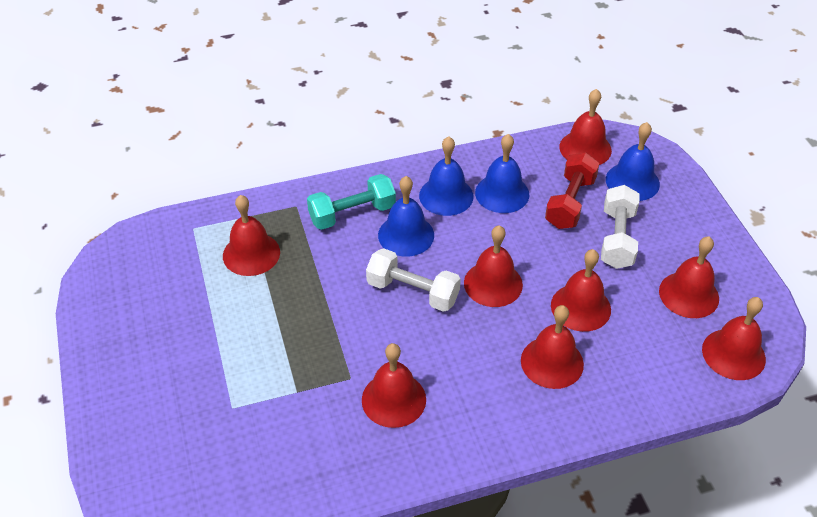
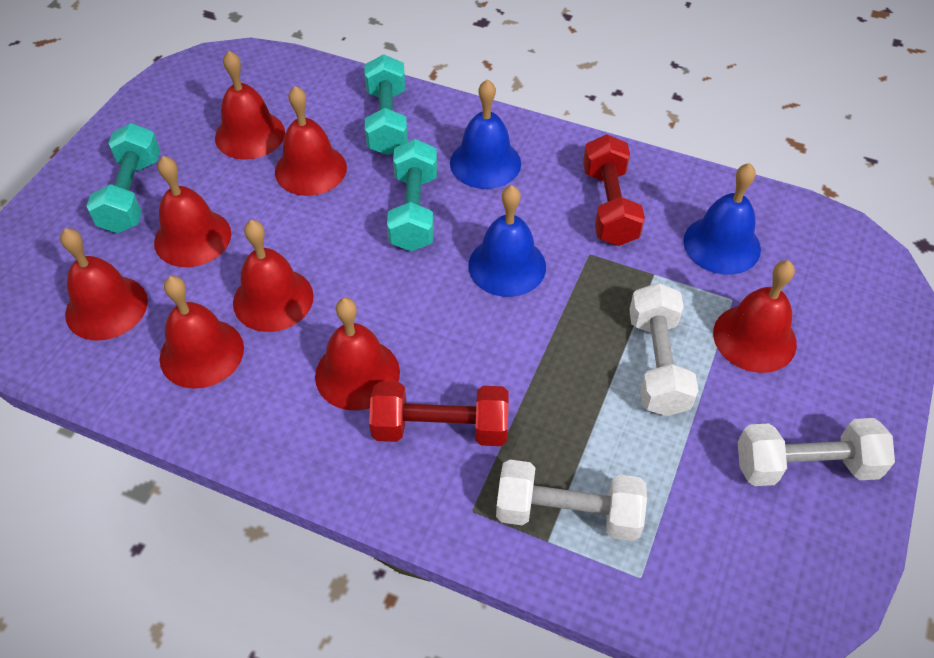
blue bell: 4 -> 3
red dumbbell: 1 -> 2
turquoise dumbbell: 1 -> 3
white dumbbell: 2 -> 3

